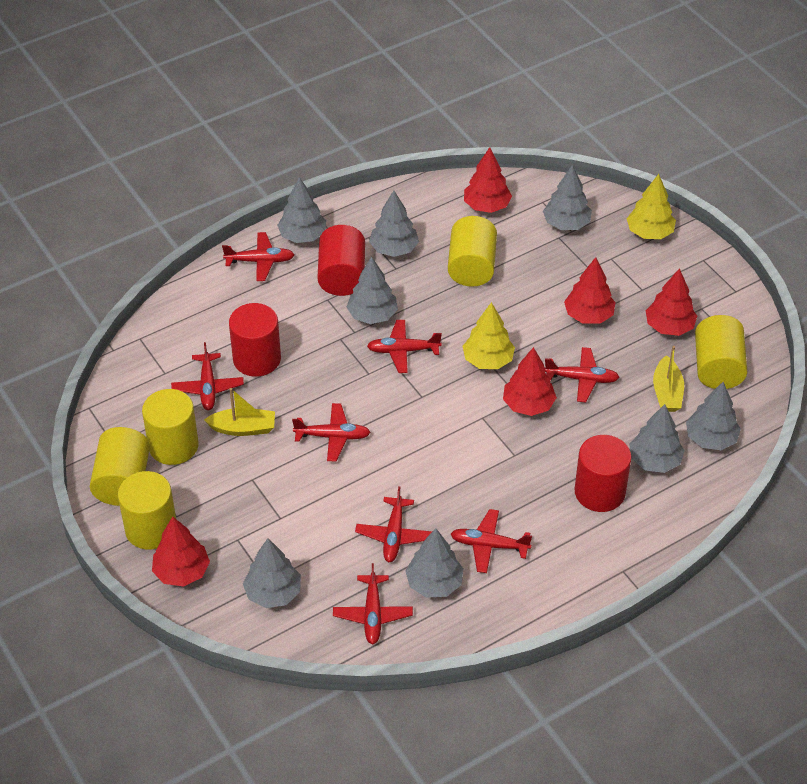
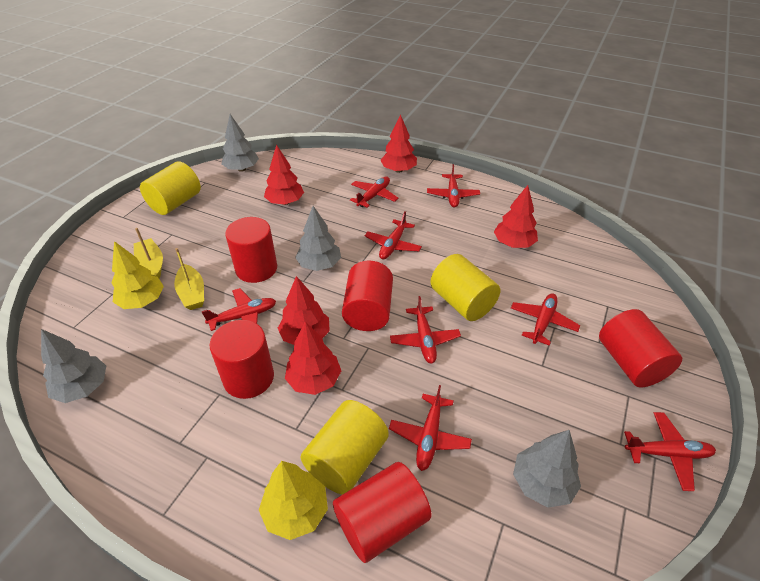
grey tree: 8 -> 4
red cylinder: 3 -> 5
yellow cylinder: 5 -> 3

